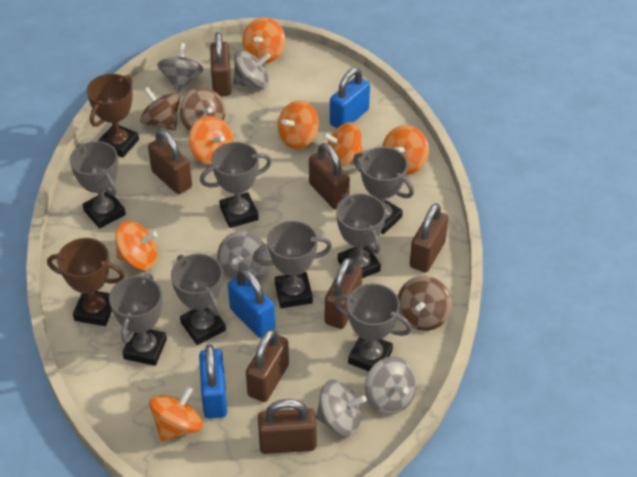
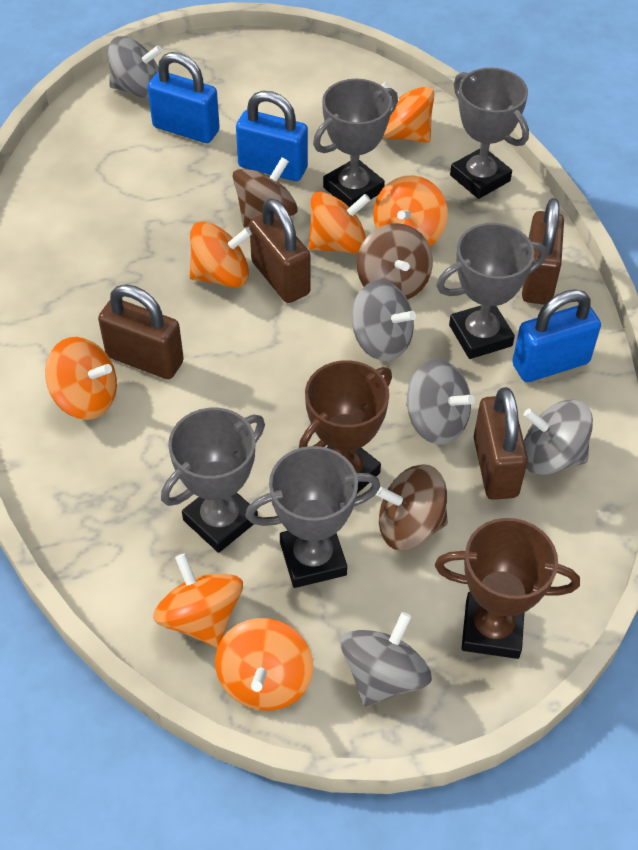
brown padlock: 7 -> 4
grey trophy: 8 -> 5

